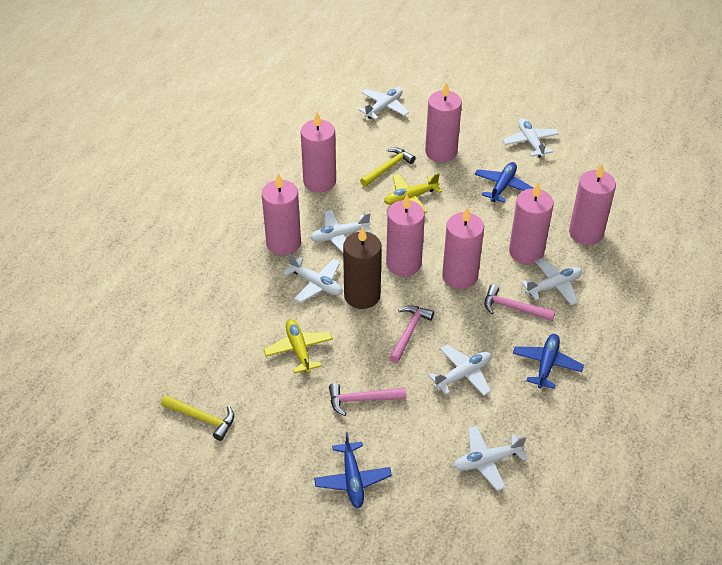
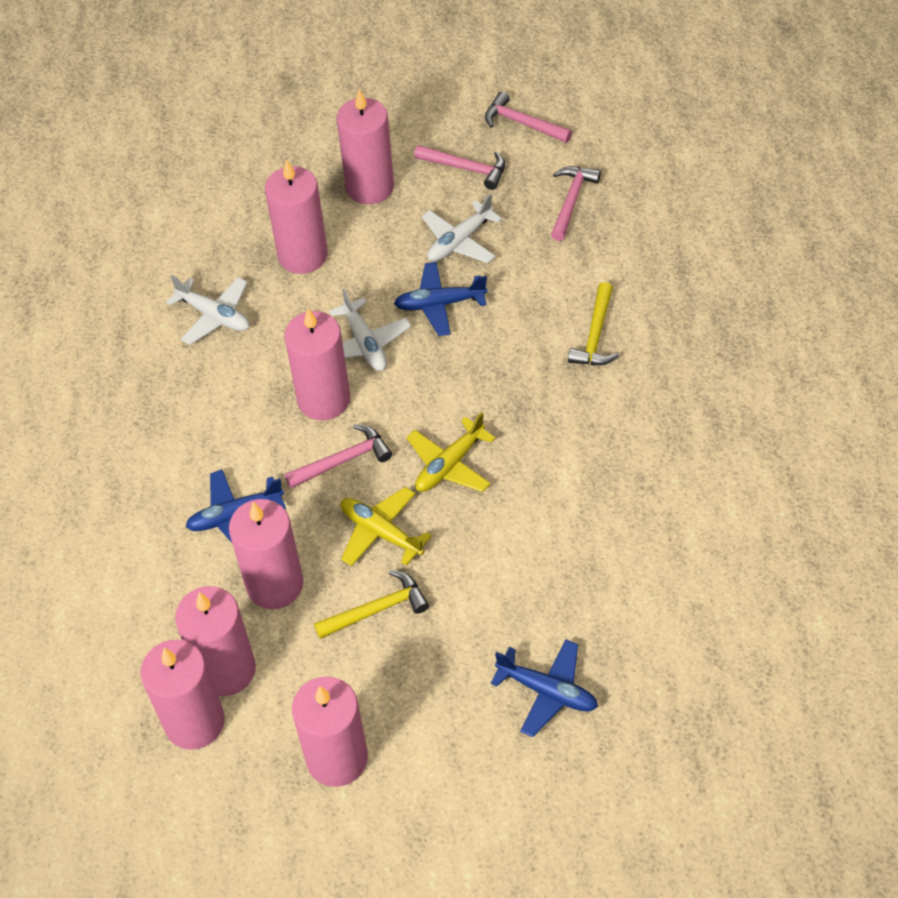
brown candle: 1 -> 0
pink hammer: 3 -> 4
white plane: 7 -> 3

